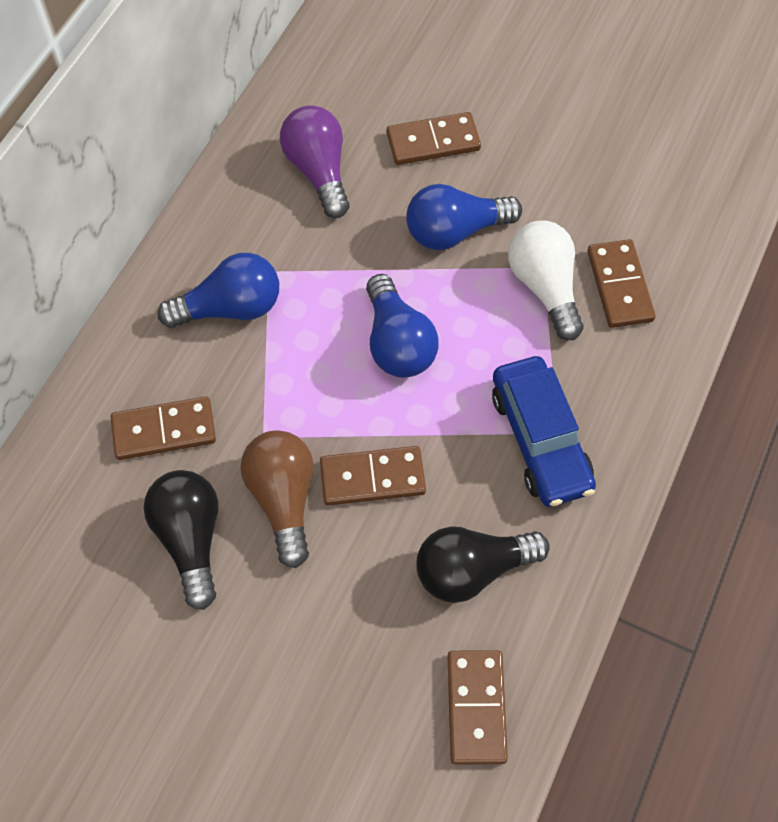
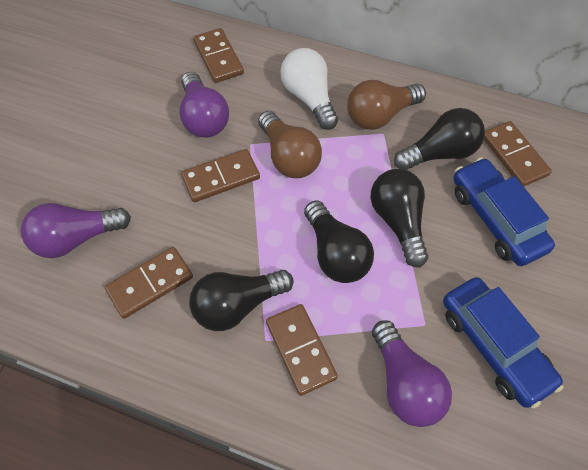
black light bulb: 2 -> 4
blue car: 1 -> 2
blue light bulb: 3 -> 0
brown light bulb: 1 -> 2
purple light bulb: 1 -> 3

